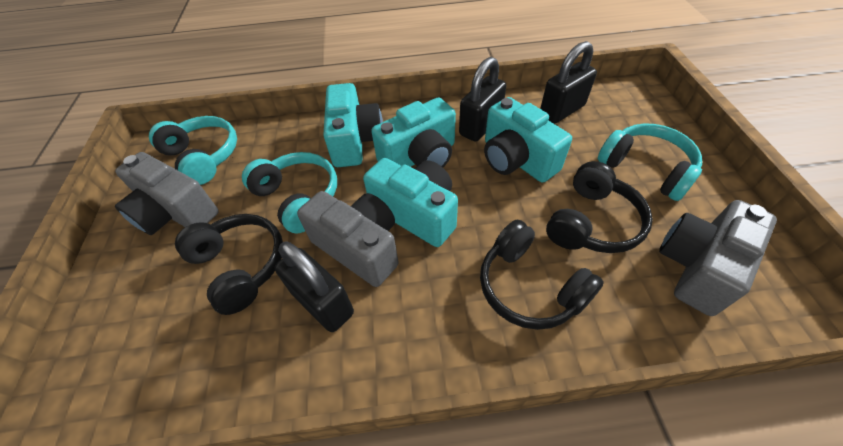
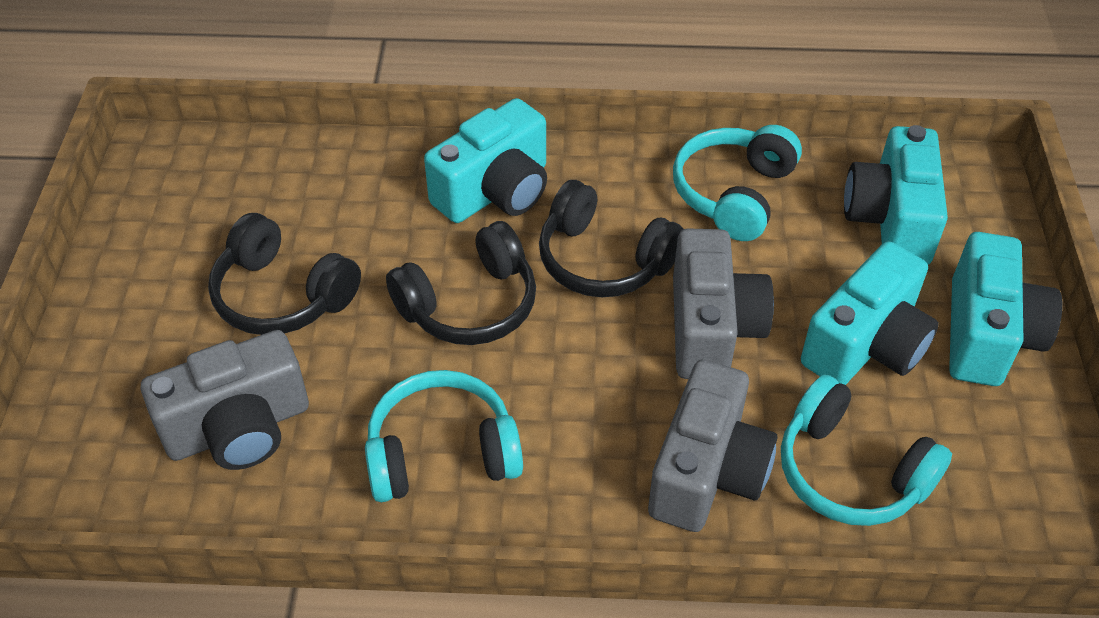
black padlock: 3 -> 0

